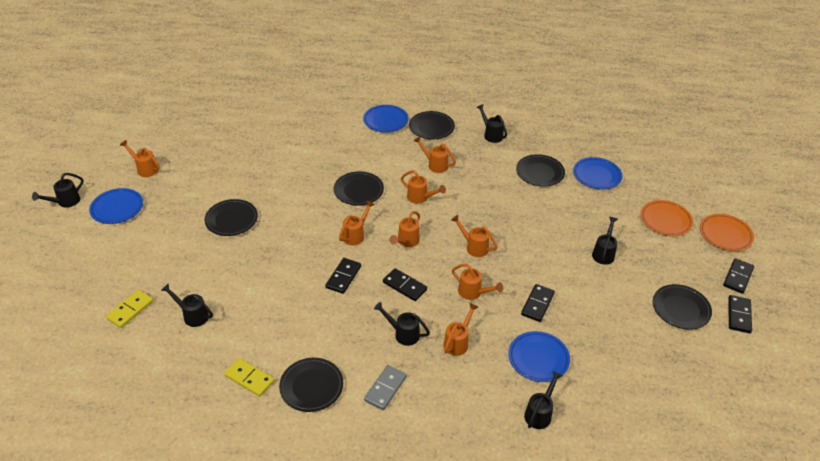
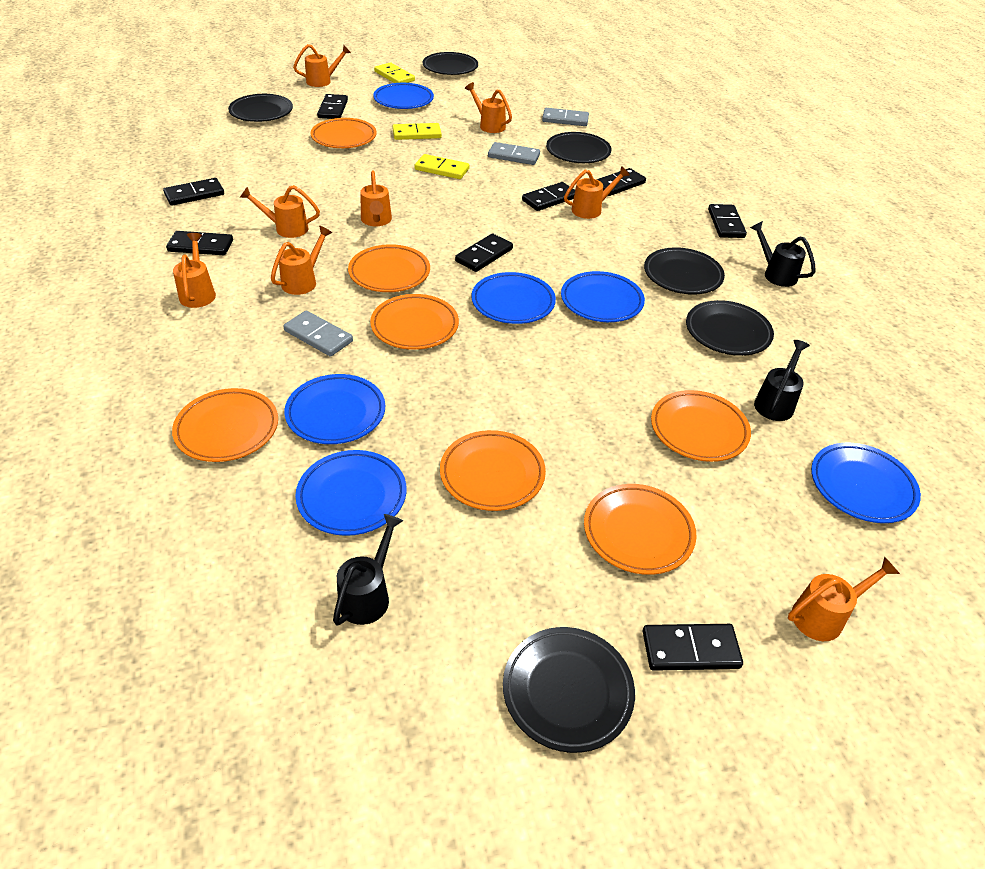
black domino: 5 -> 8
black watering can: 6 -> 3
blue plate: 4 -> 6
grey domino: 1 -> 3
orange plate: 2 -> 7
yellow domino: 2 -> 3

